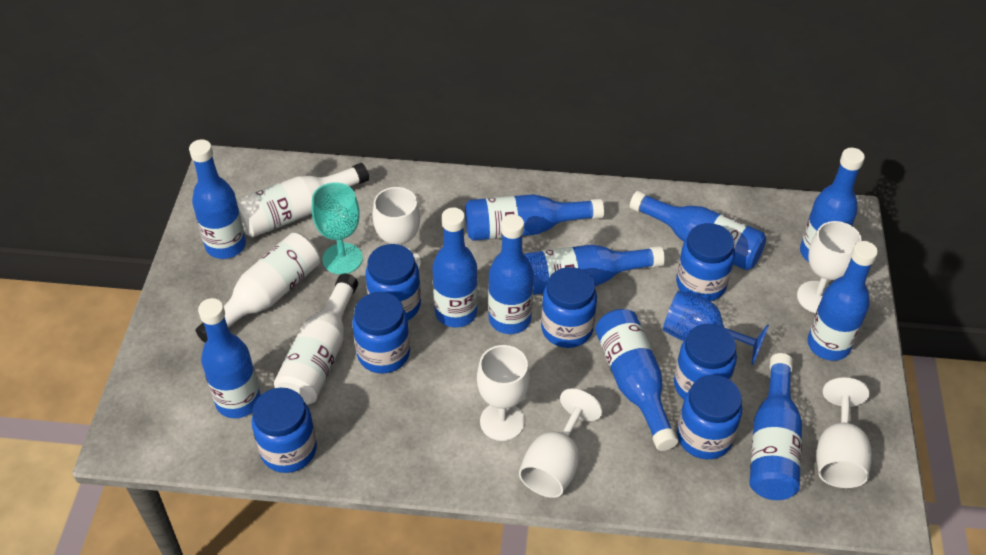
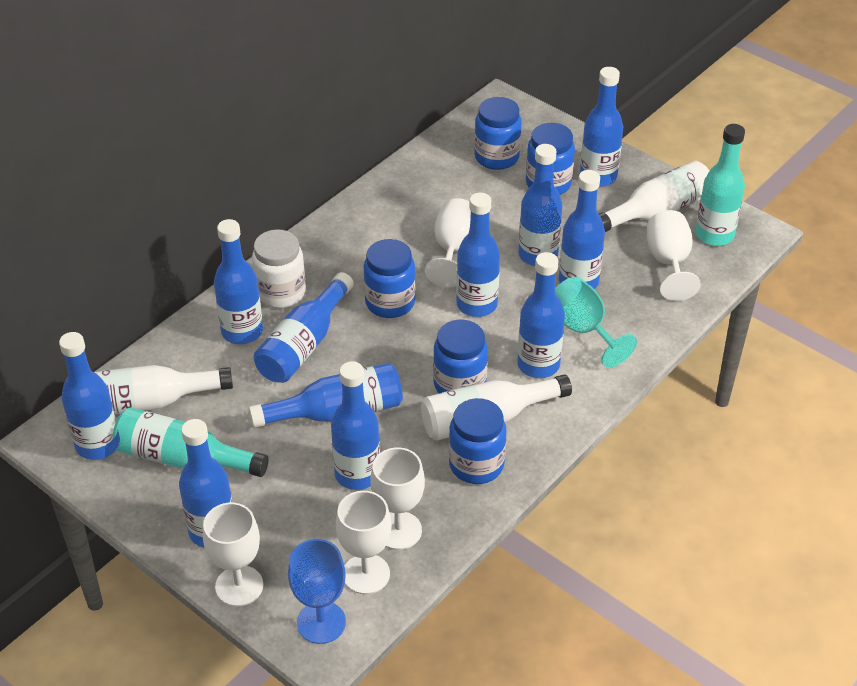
blue jar: 7 -> 5
turquoise bottle: 0 -> 2
white jar: 0 -> 1

